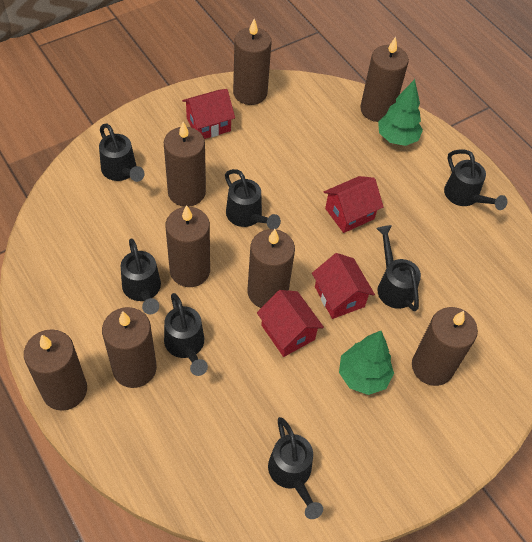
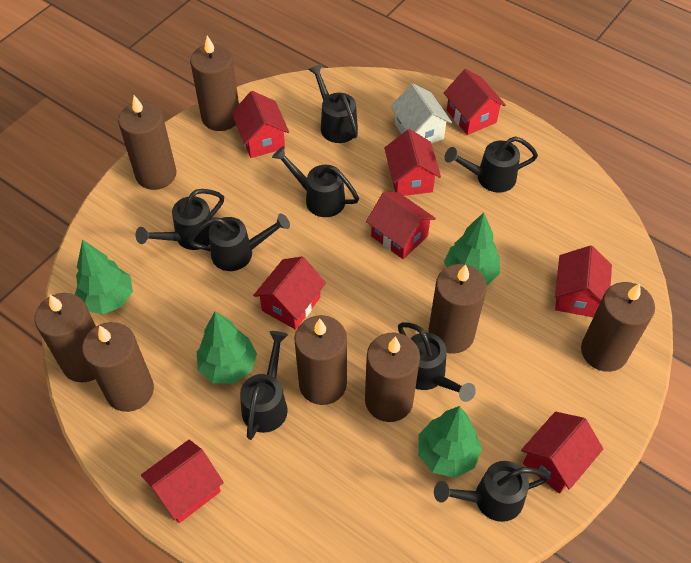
black watering can: 7 -> 8
green tree: 2 -> 4
red house: 4 -> 8
white house: 0 -> 1

